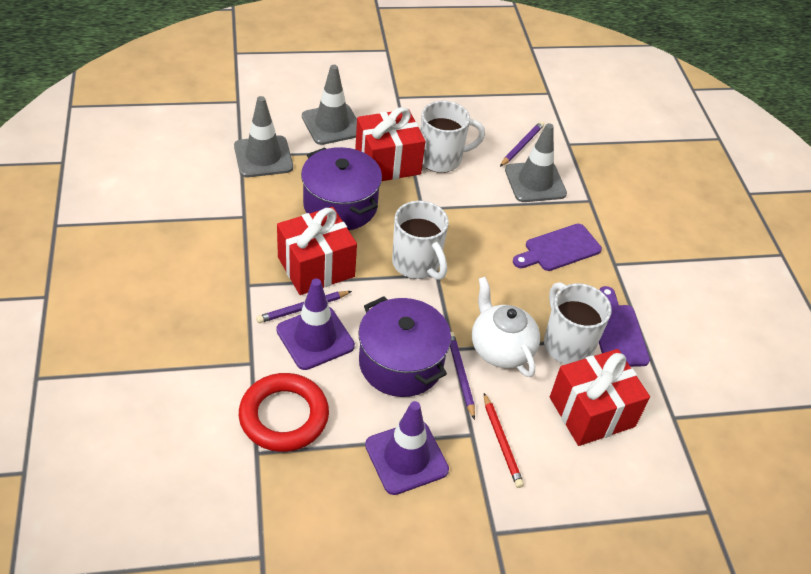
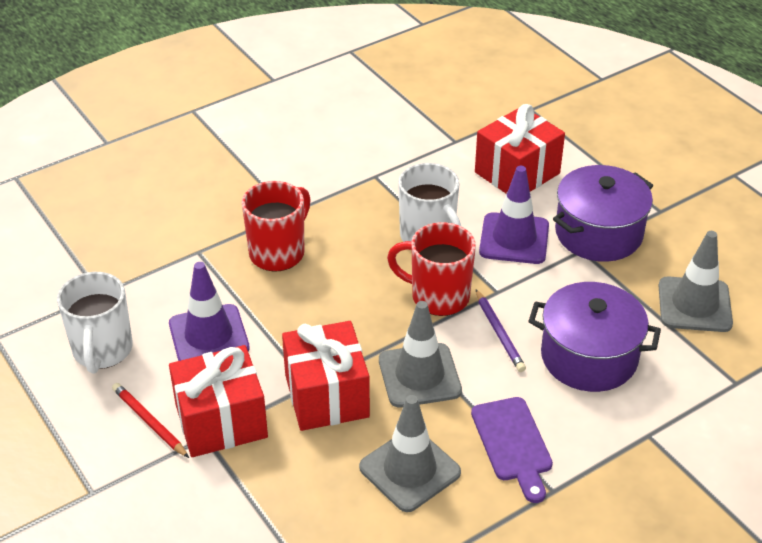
purple cutting board: 2 -> 1
purple pencil: 3 -> 1
red mug: 0 -> 2
red ring: 1 -> 0
white mug: 3 -> 2
white teapot: 1 -> 0

